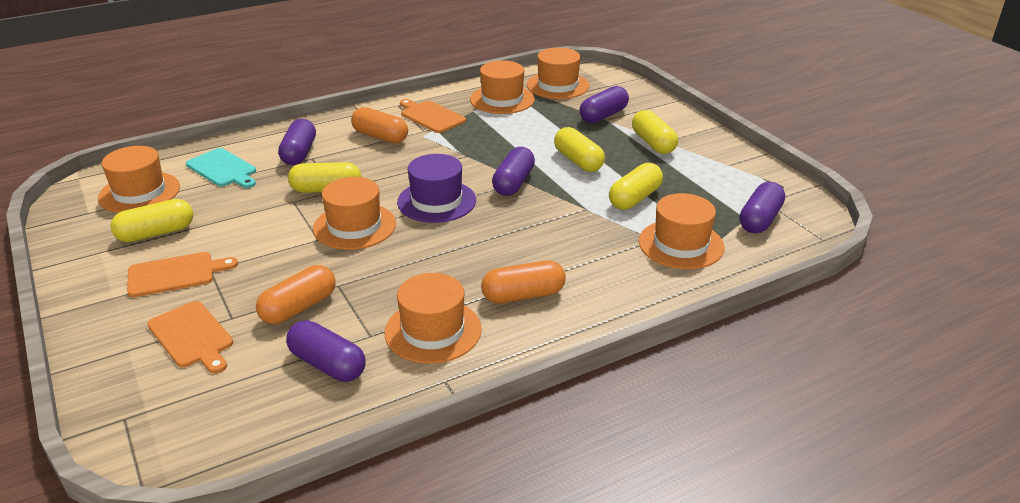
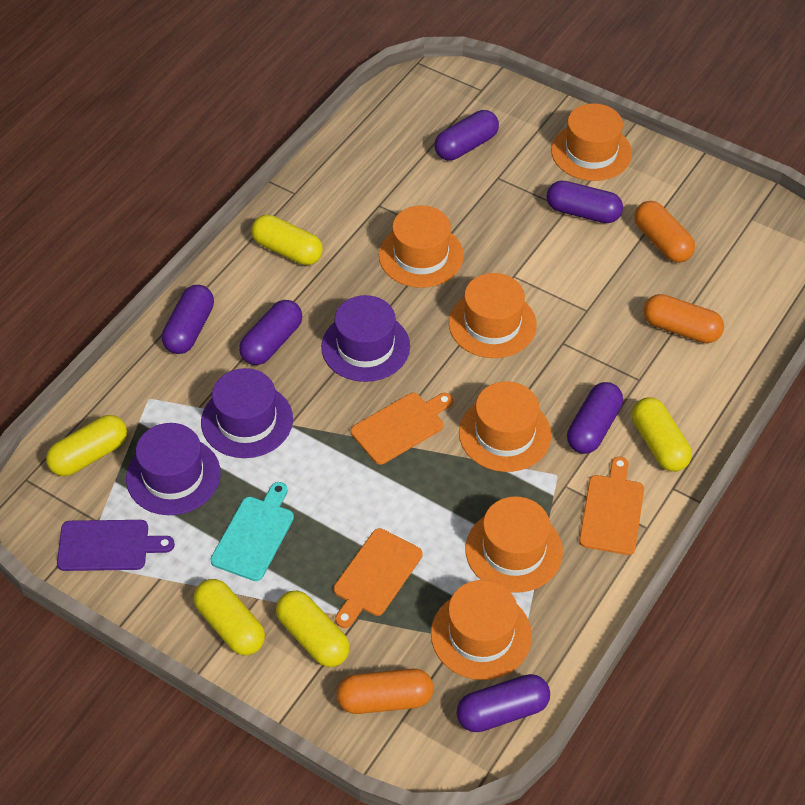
purple capsule: 5 -> 6
purple cutting board: 0 -> 1
purple hat: 1 -> 3

